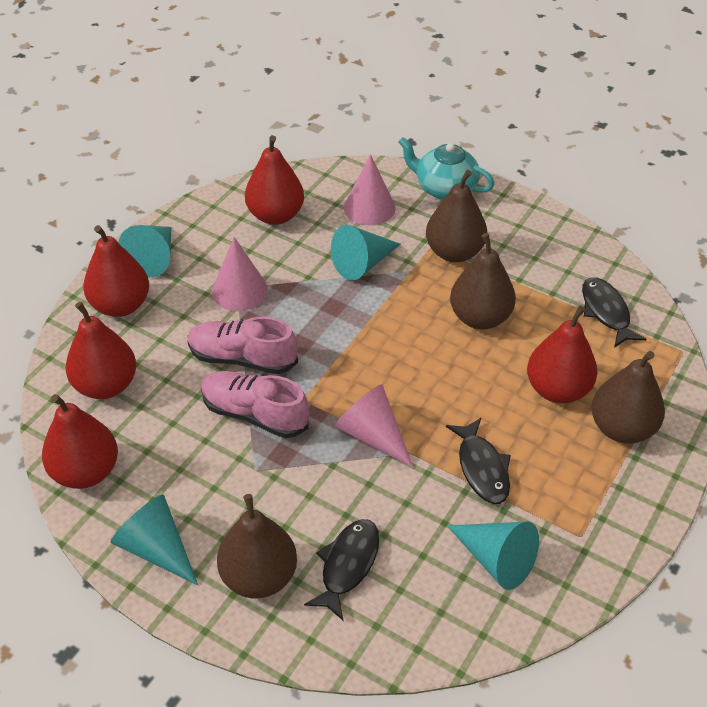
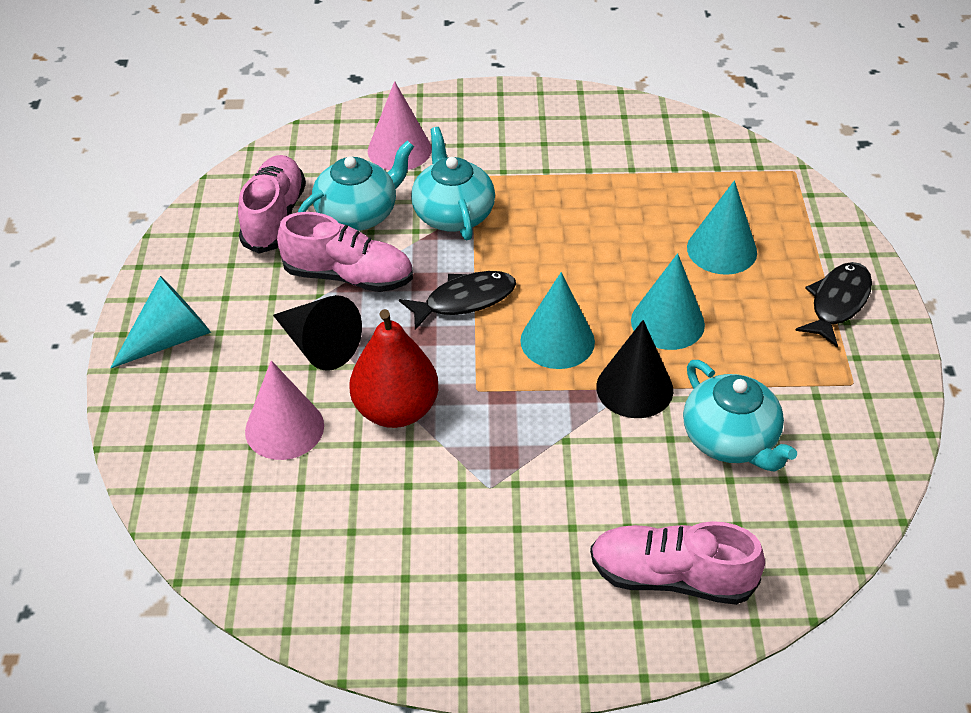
black cone: 0 -> 2
black fish: 3 -> 2
brown pear: 4 -> 0
pink cone: 3 -> 2
pink shoe: 2 -> 3
red pear: 5 -> 1
turquoise teapot: 1 -> 3

